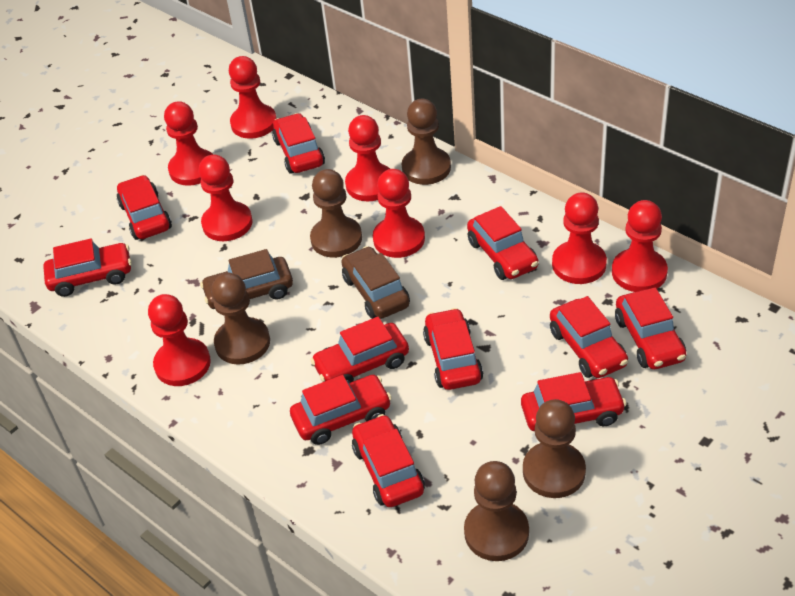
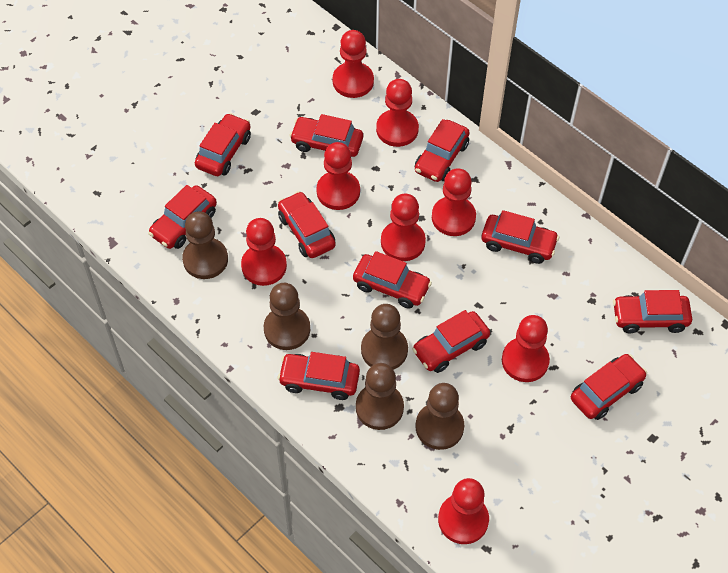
brown car: 2 -> 0

